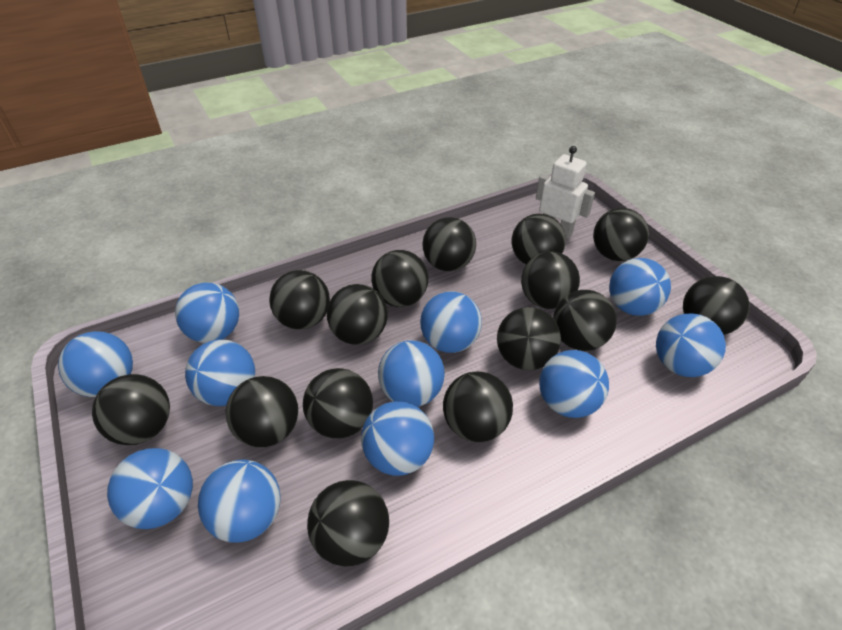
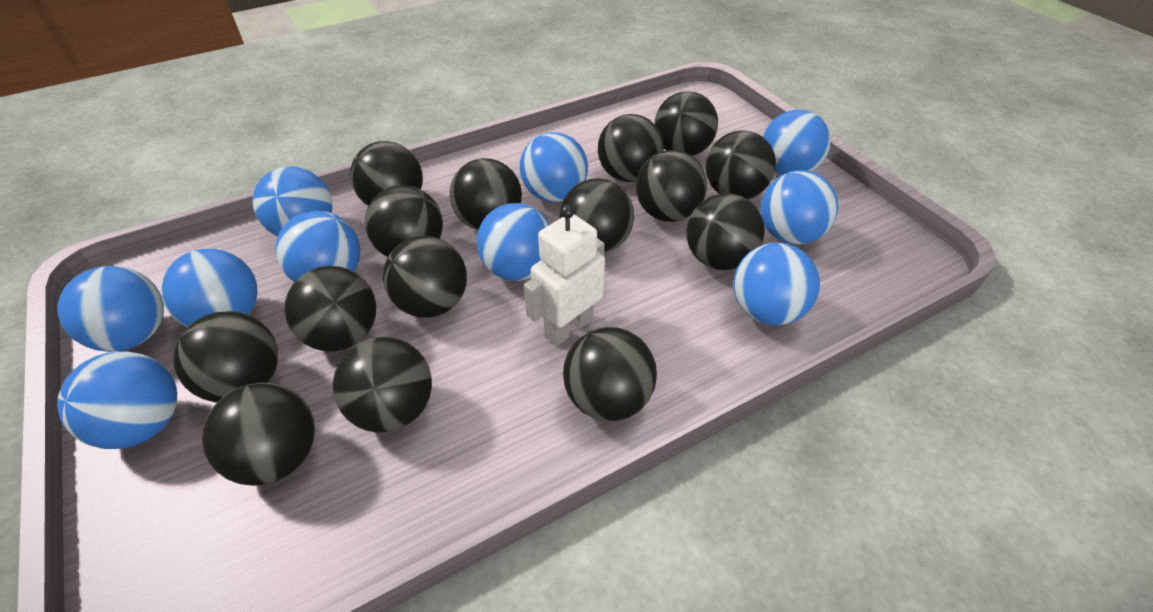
blue ball: 11 -> 10

